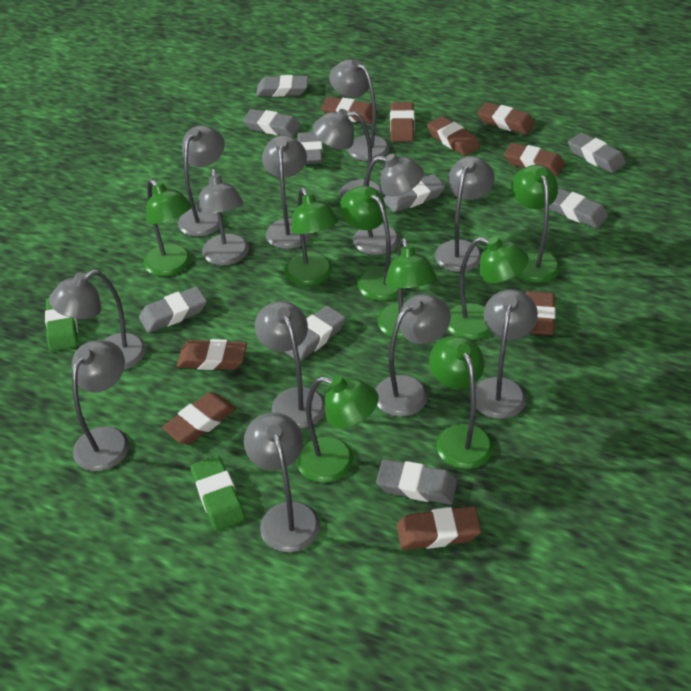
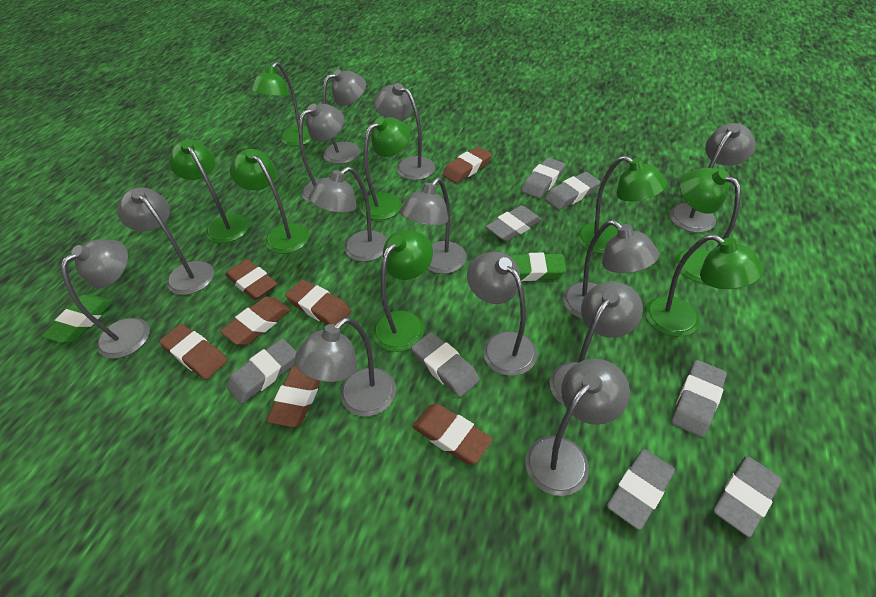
brown eraser: 9 -> 7
grey eraser: 9 -> 8

